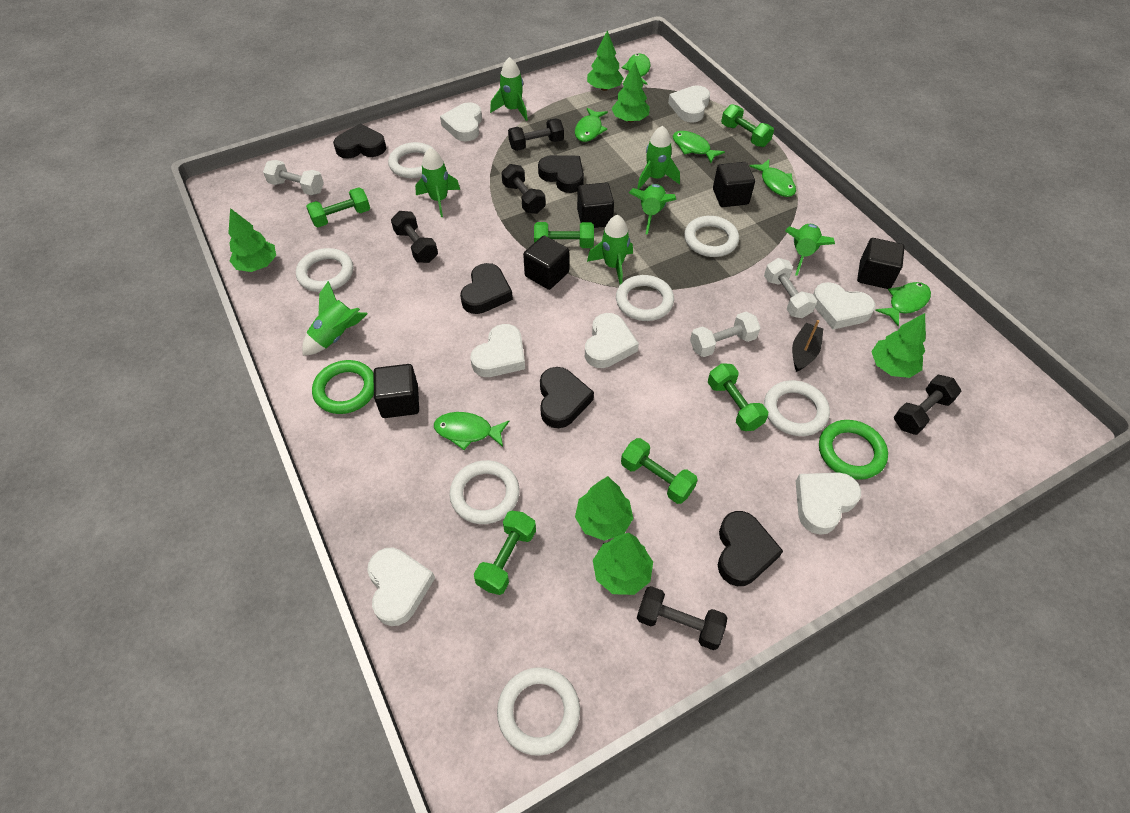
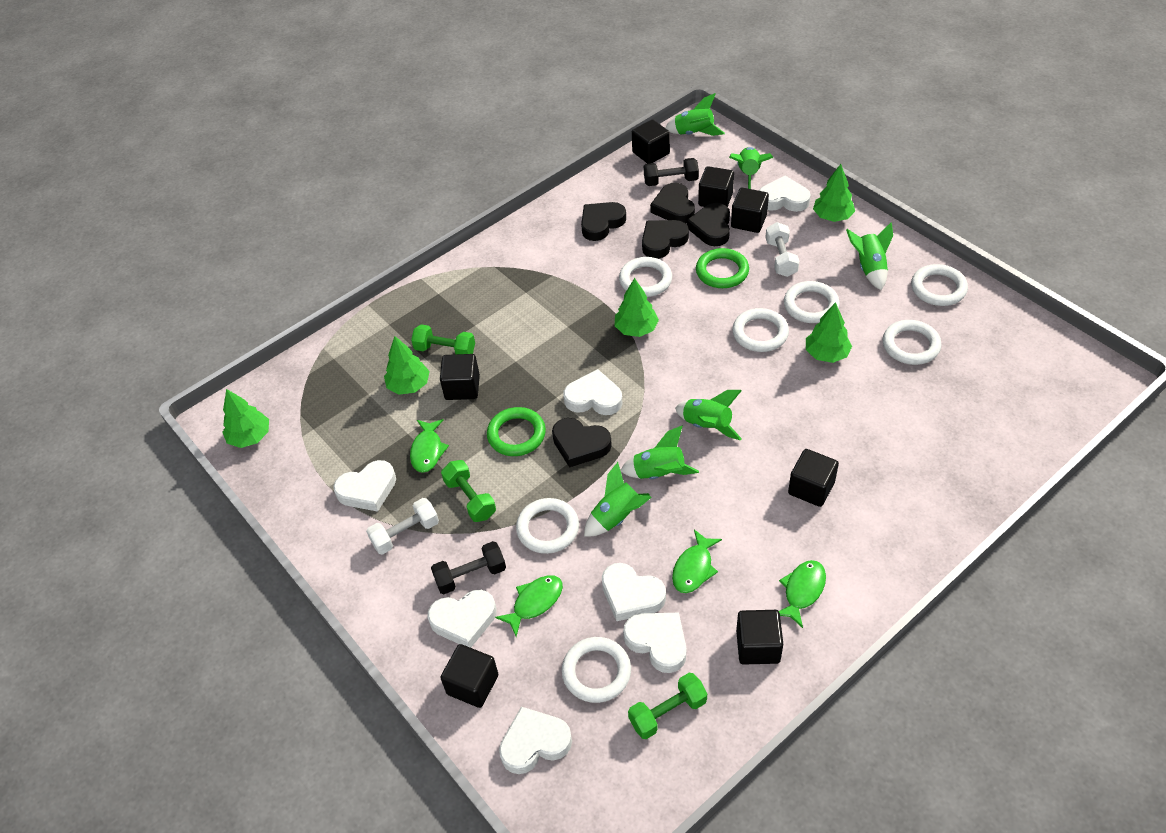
black boat: 1 -> 0
black cube: 5 -> 7
black dumbbell: 5 -> 2
green dumbbell: 6 -> 3
green fish: 6 -> 4
green rocket: 7 -> 6
green tree: 6 -> 5
white dumbbell: 3 -> 2

